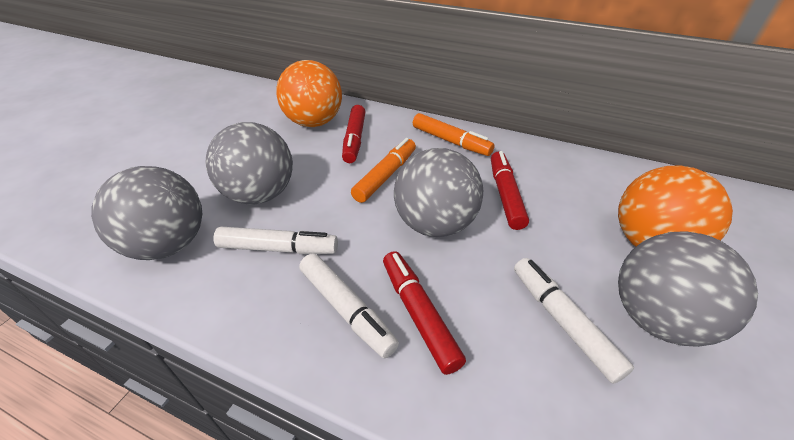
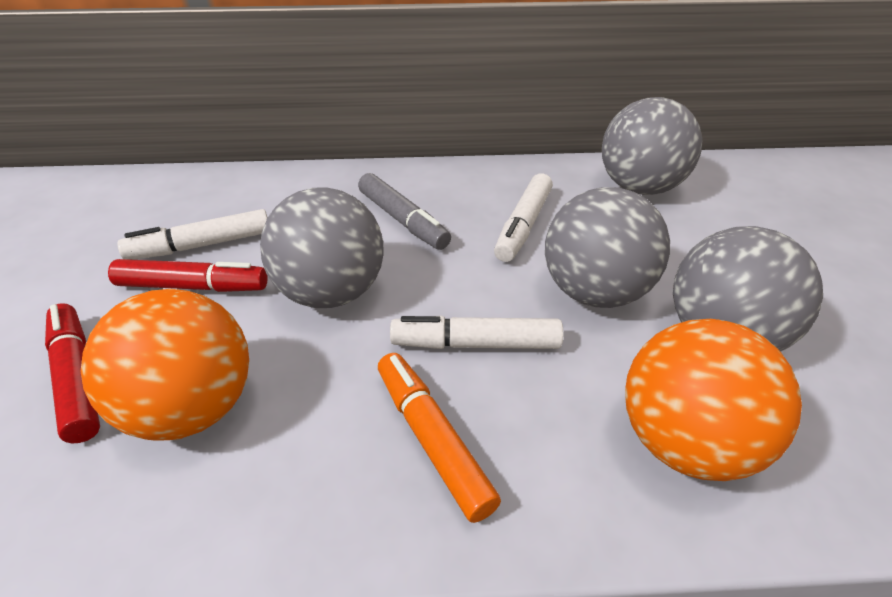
grey marker: 0 -> 1
orange marker: 2 -> 1
red marker: 3 -> 2

